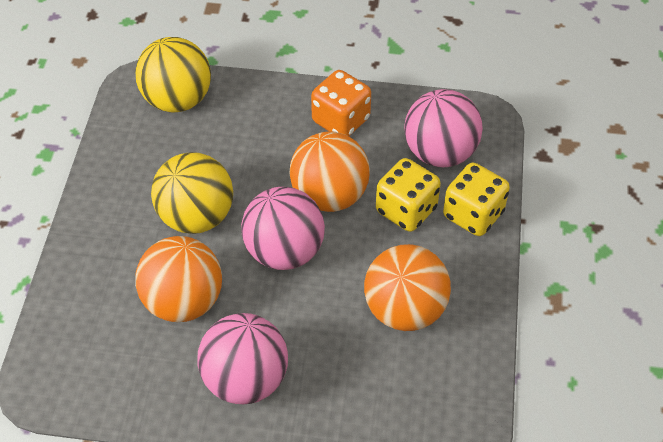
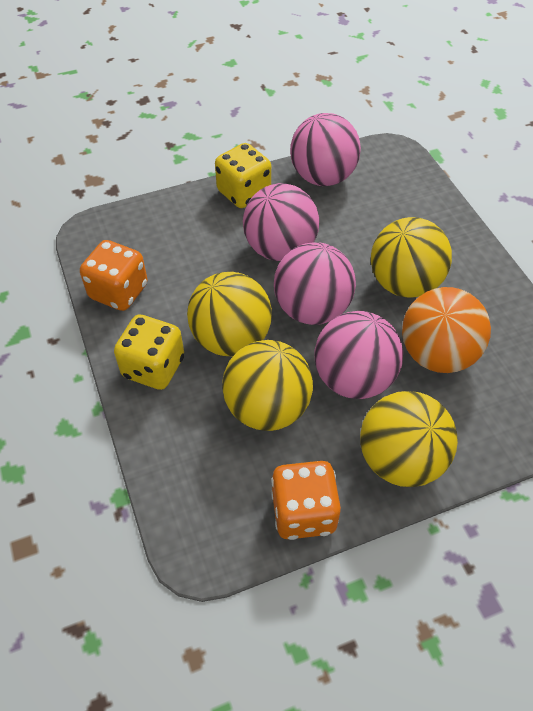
orange ball: 3 -> 1
orange dice: 1 -> 2
pink ball: 3 -> 4
yellow ball: 2 -> 4

